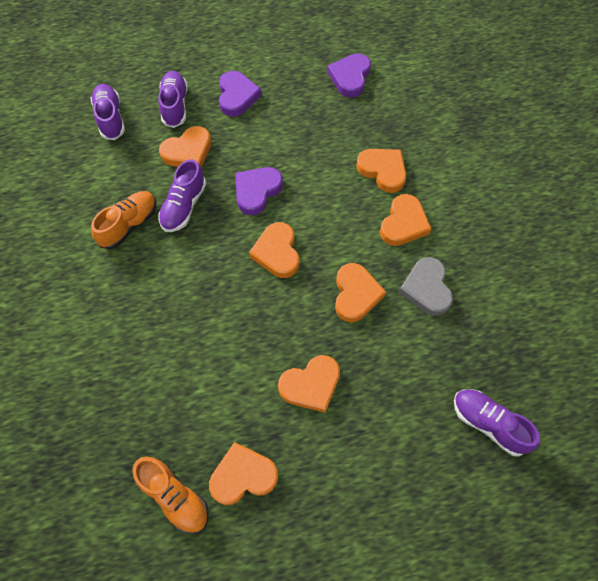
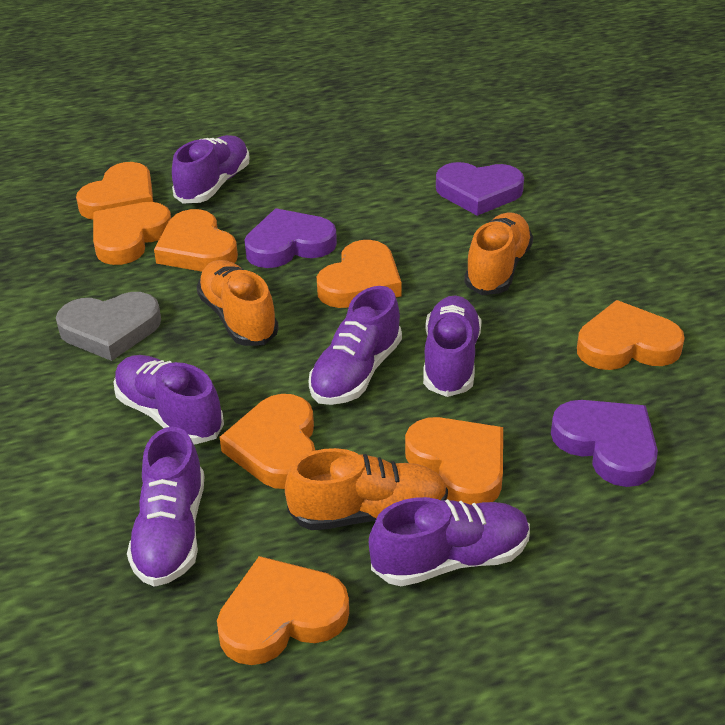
orange heart: 7 -> 8
orange shoe: 2 -> 3
purple shoe: 4 -> 6

